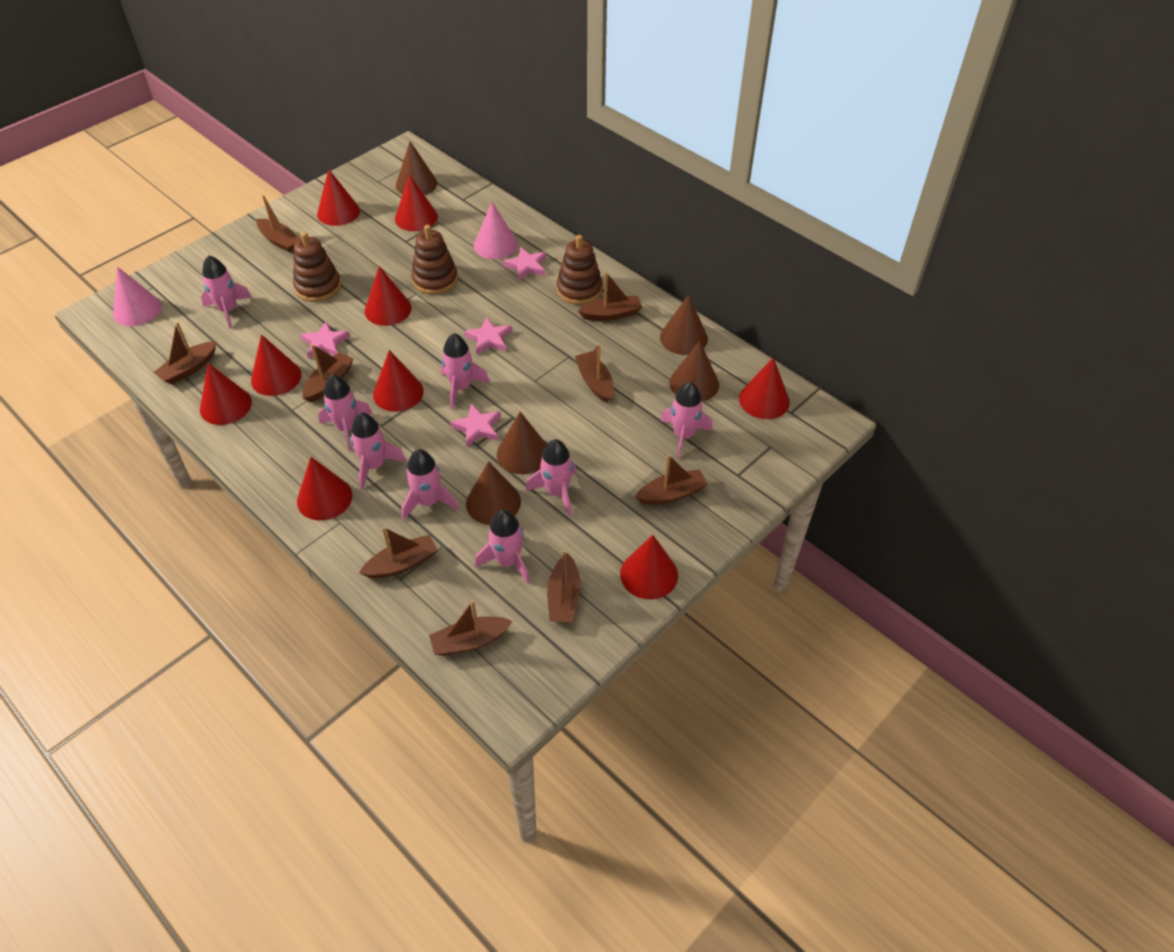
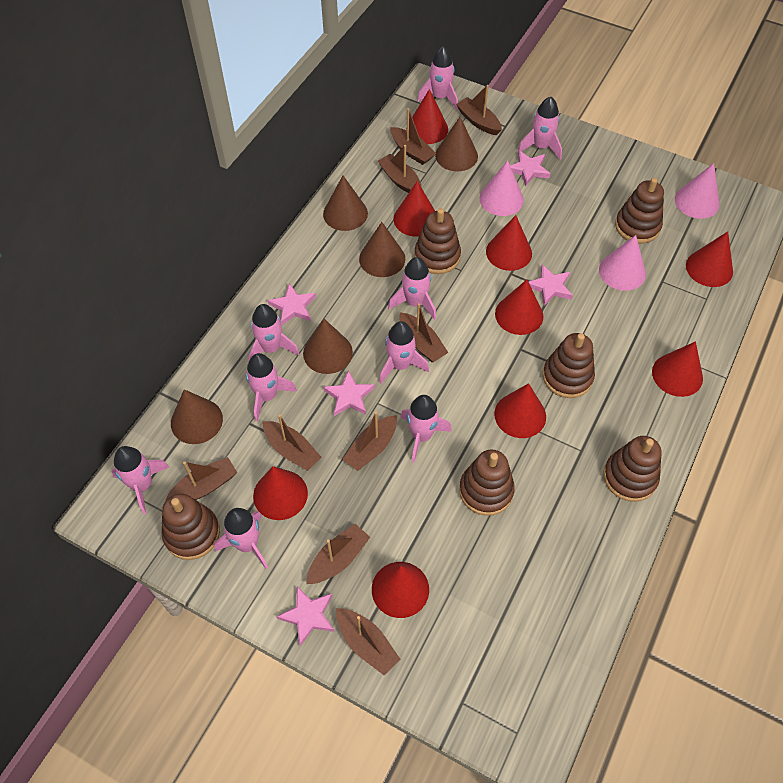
brown stacking toy: 3 -> 6
pink cone: 2 -> 3
pink rocket: 8 -> 9
pink star: 4 -> 5

